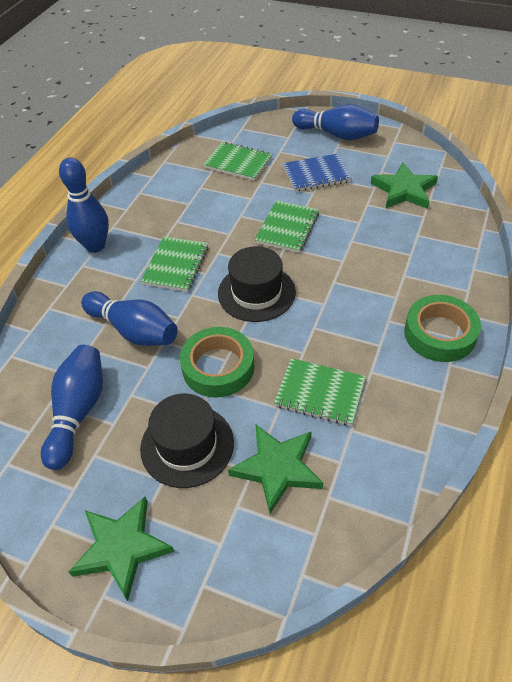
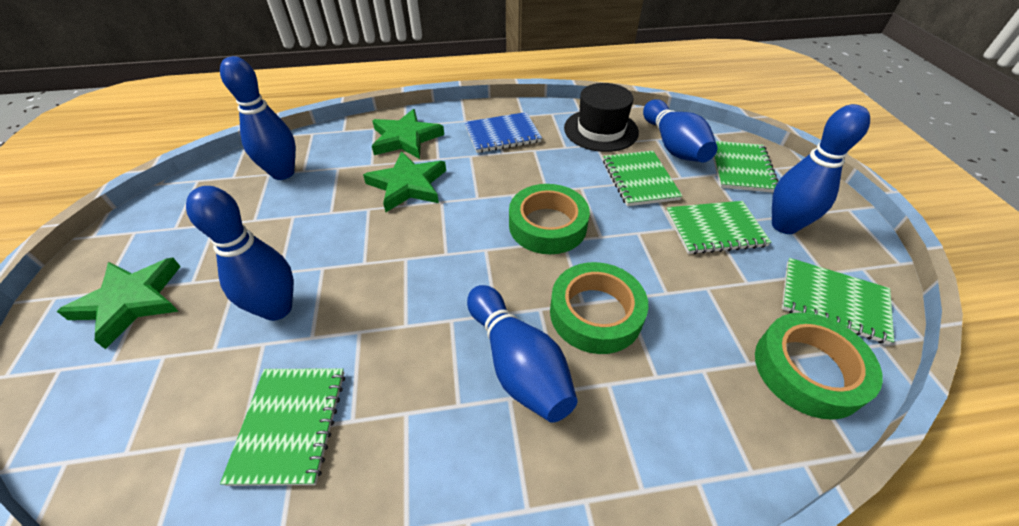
black hat: 2 -> 1
blue bowling pin: 4 -> 5
green notebook: 4 -> 5
green tape: 2 -> 3

